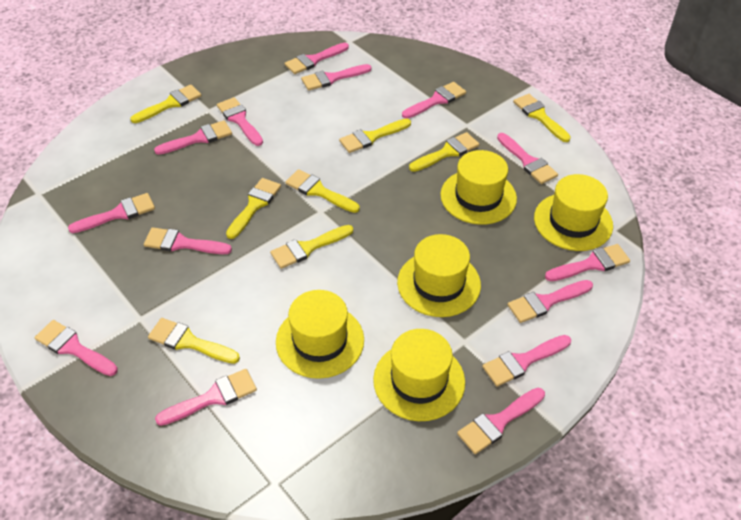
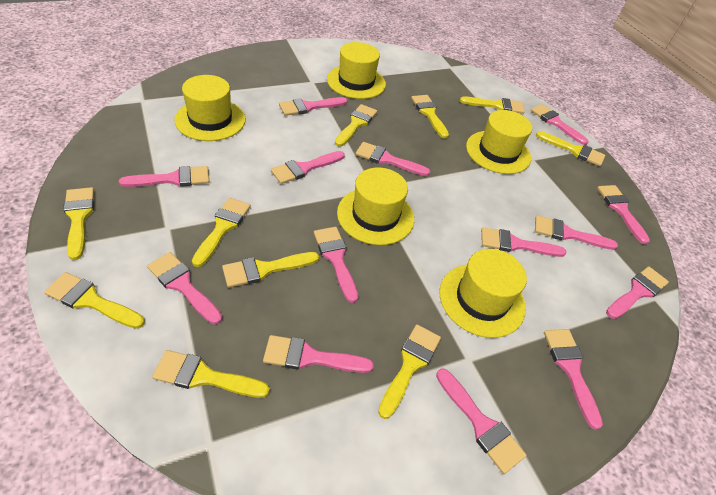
yellow brush: 8 -> 10

